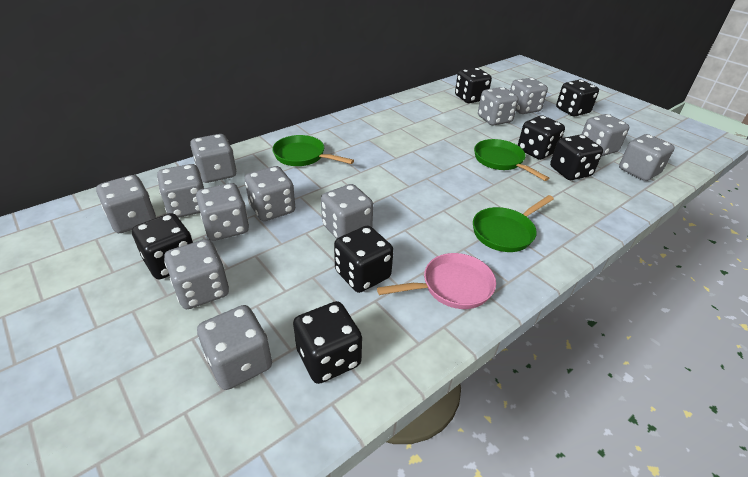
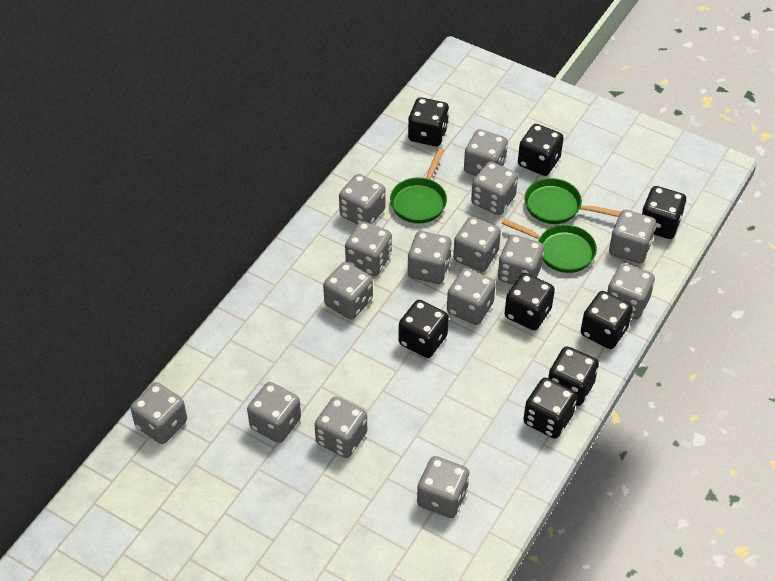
black dice: 7 -> 8
grey dice: 12 -> 15
pink pan: 1 -> 0

